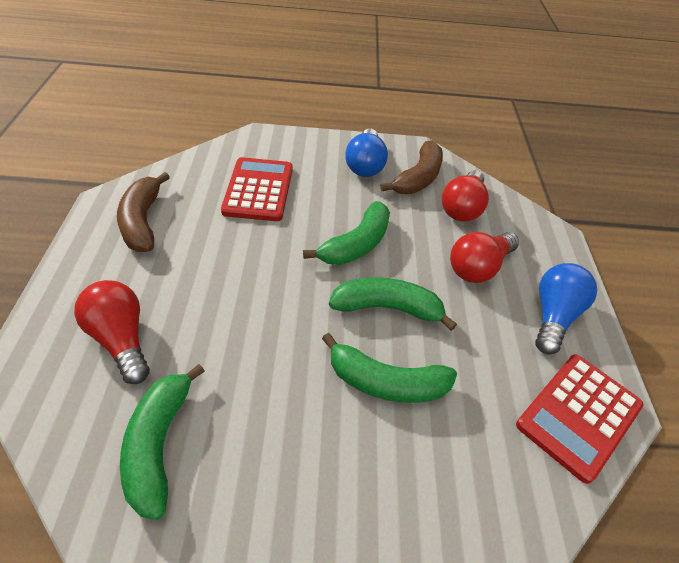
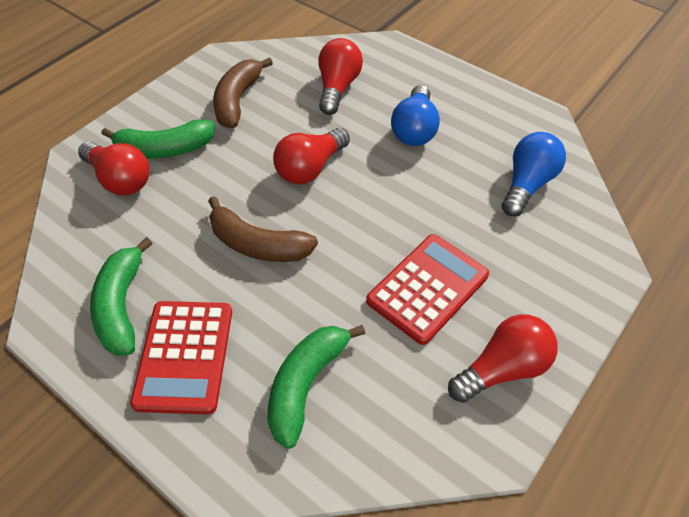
green banana: 4 -> 3
red light bulb: 3 -> 4

